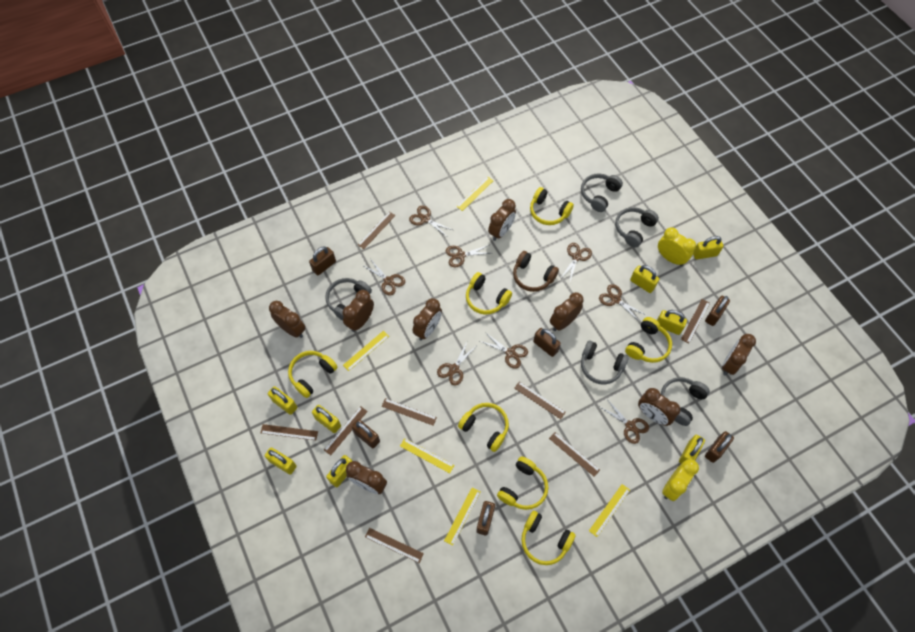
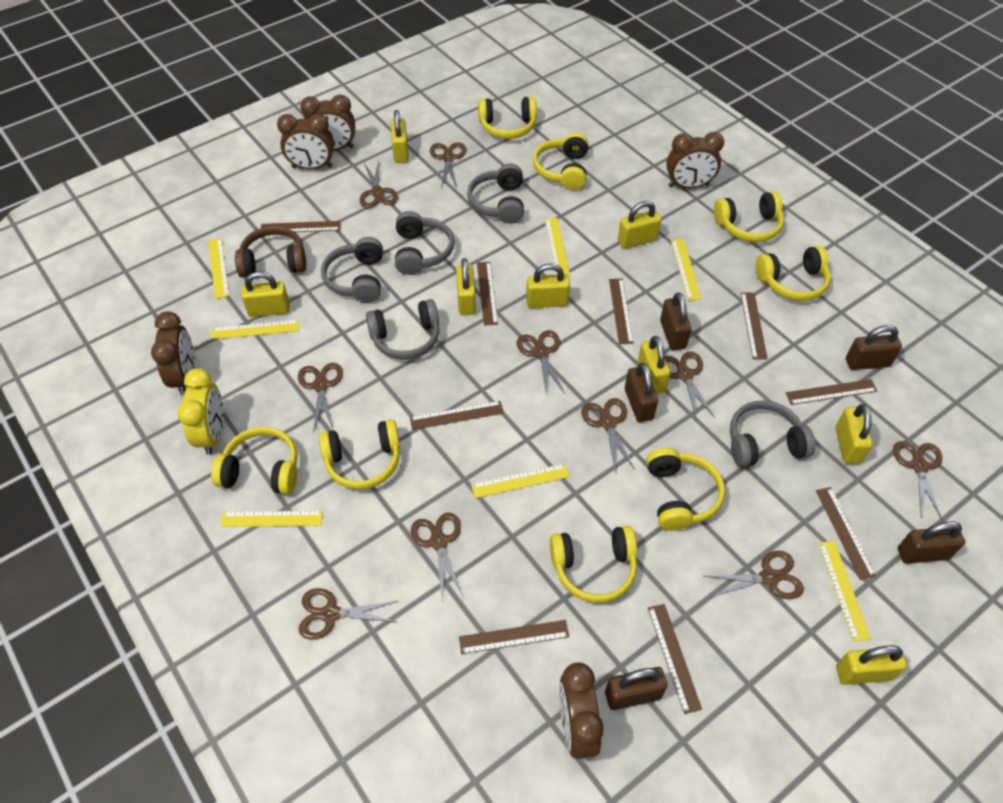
brown clock: 8 -> 5
brown padlock: 6 -> 5
brown ruler: 8 -> 9
brown scissors: 8 -> 10
yellow clock: 2 -> 1
yellow headphones: 7 -> 8
yellow ruler: 5 -> 7

